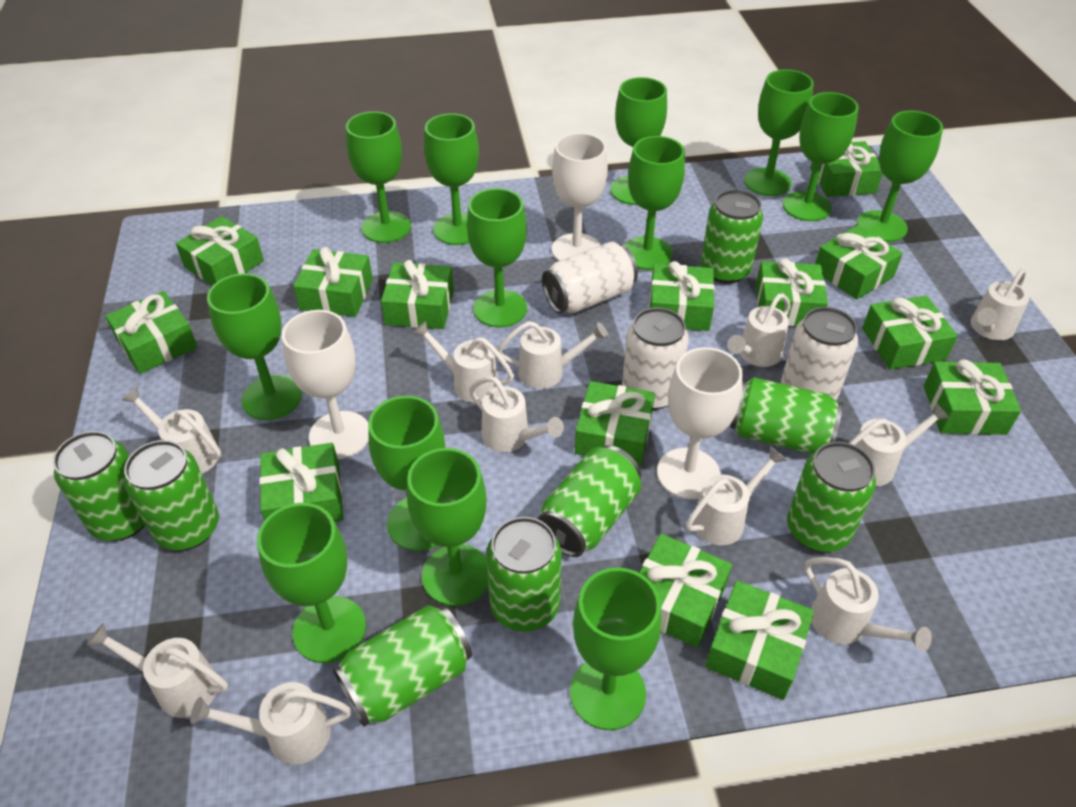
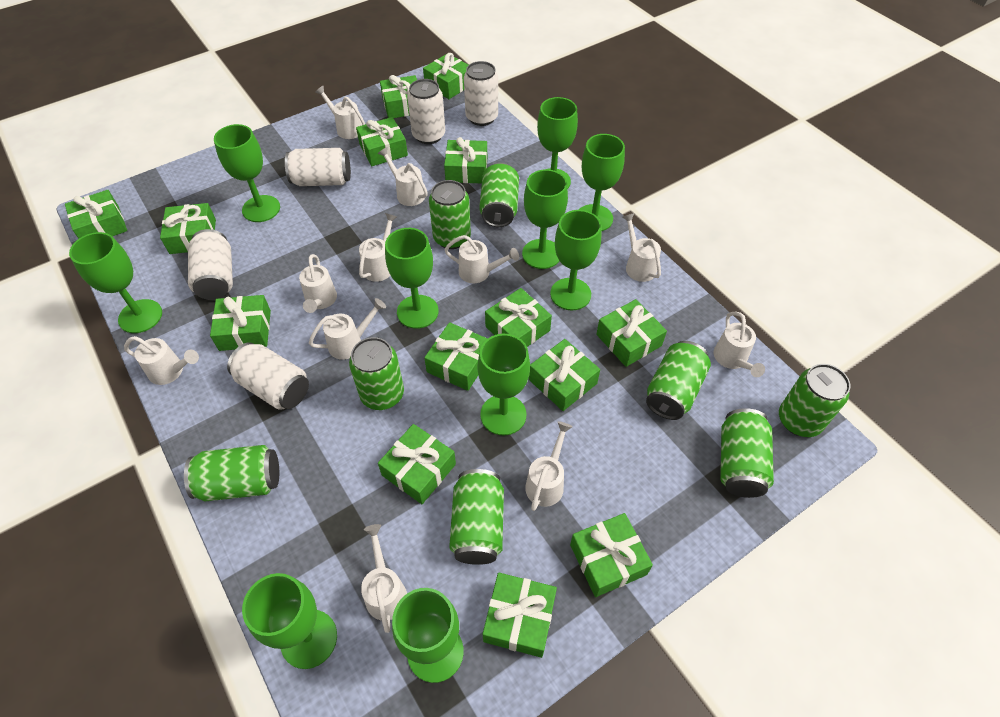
green goblet: 13 -> 10
white can: 3 -> 5
white goblet: 3 -> 0

